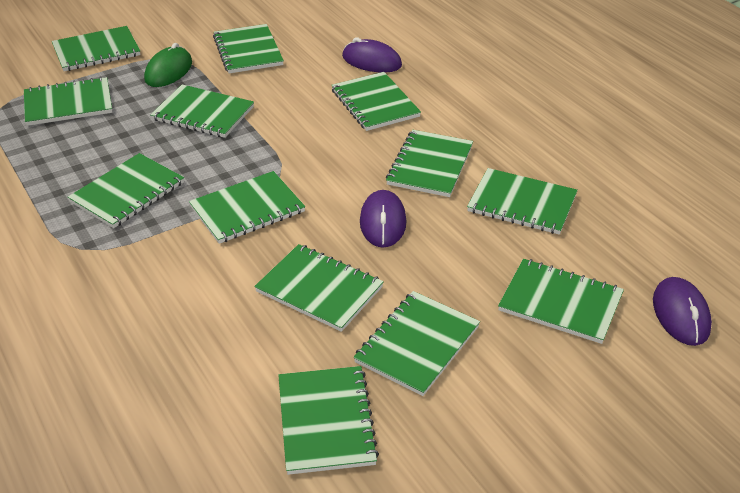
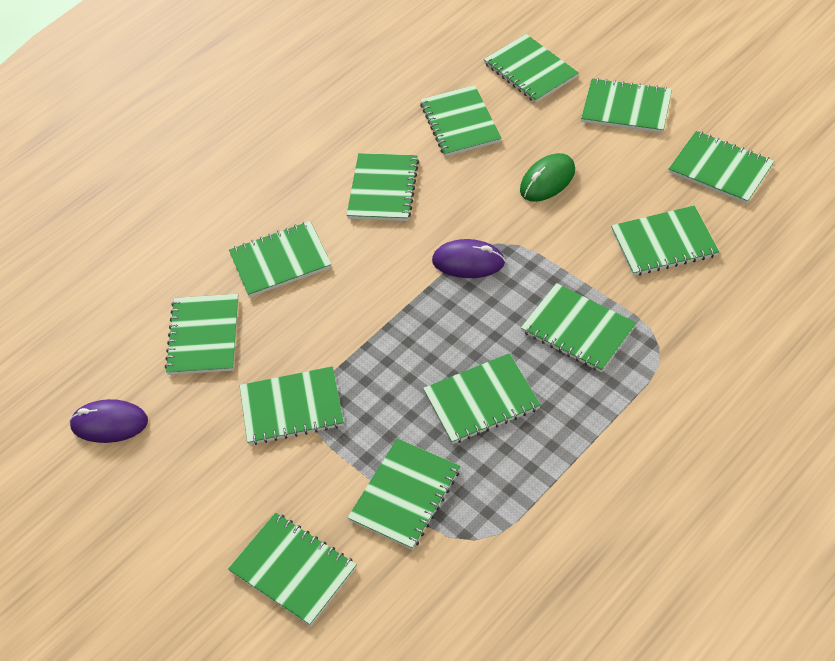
purple mouse: 3 -> 2

